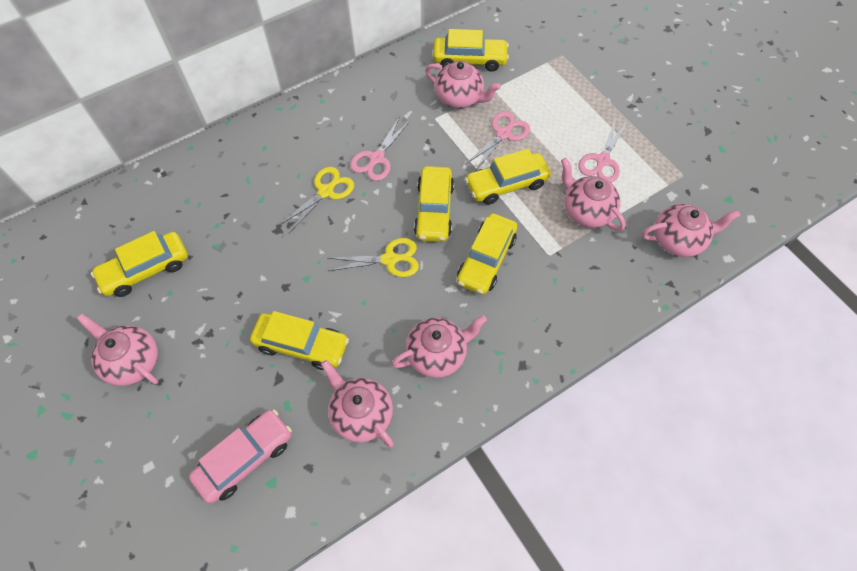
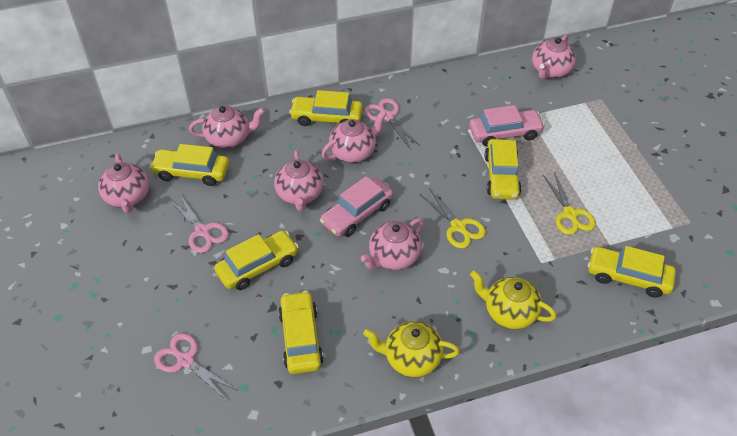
pink car: 1 -> 2
yellow teapot: 0 -> 2

